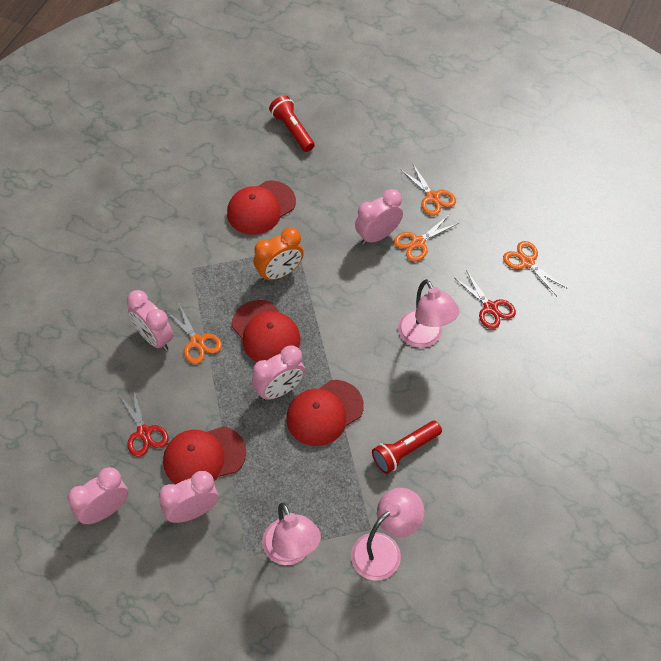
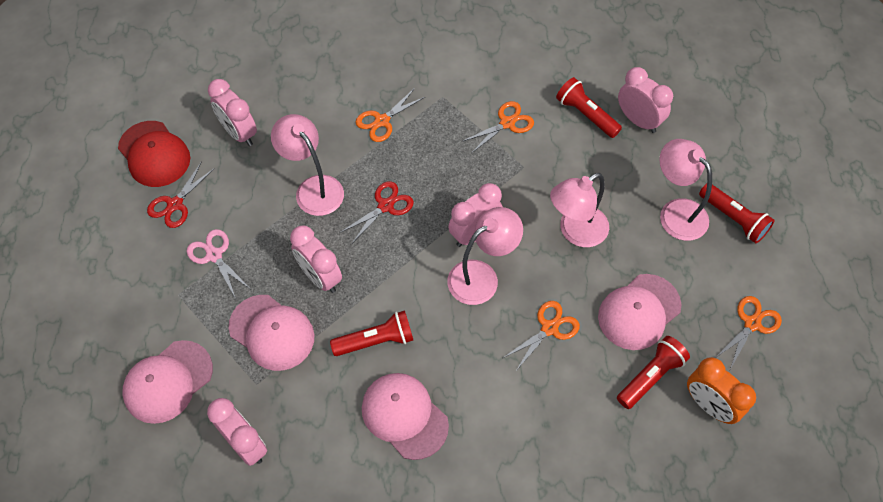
pink cap: 0 -> 4
pink lamp: 3 -> 4
pink scissors: 0 -> 1
red cap: 4 -> 1
red flashlight: 2 -> 4

